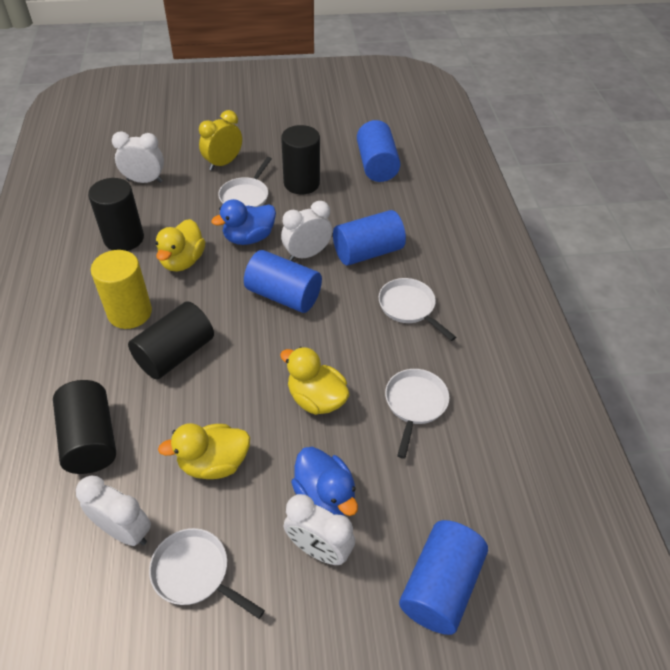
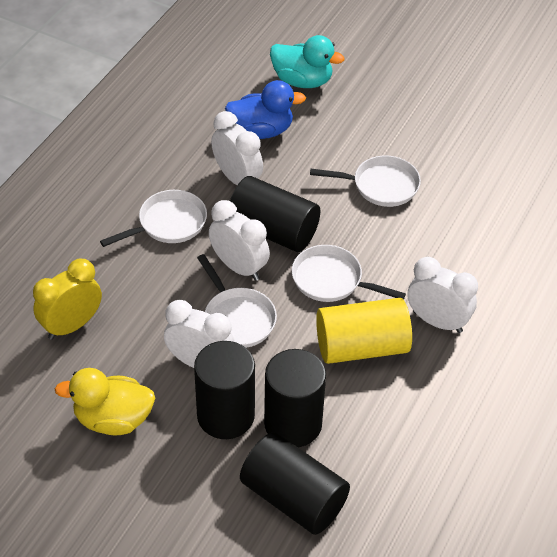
blue cylinder: 4 -> 0
blue duck: 2 -> 1
turquoise duck: 0 -> 1
yellow duck: 3 -> 1

